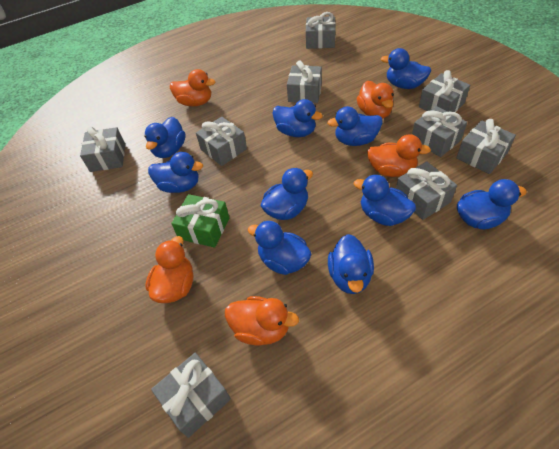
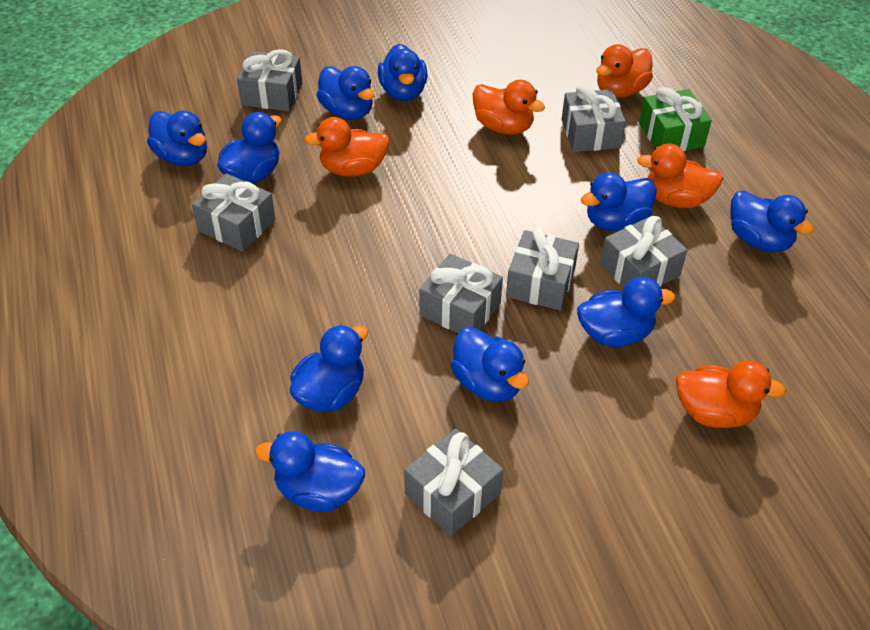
grey gift: 9 -> 7

